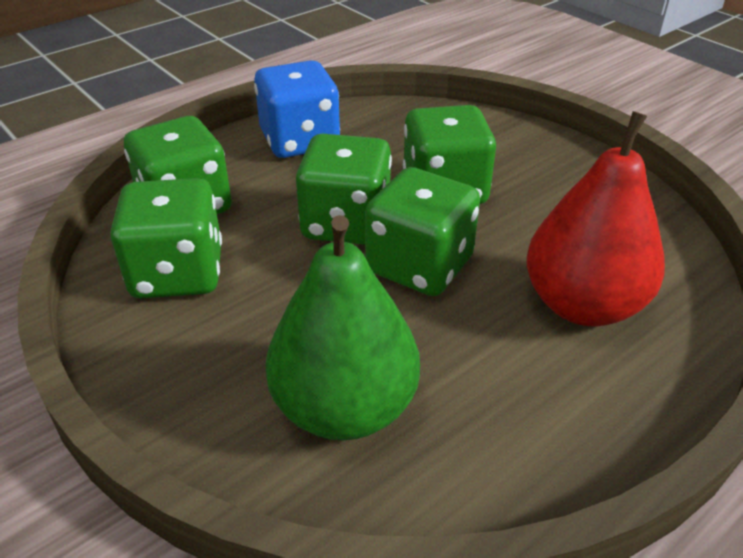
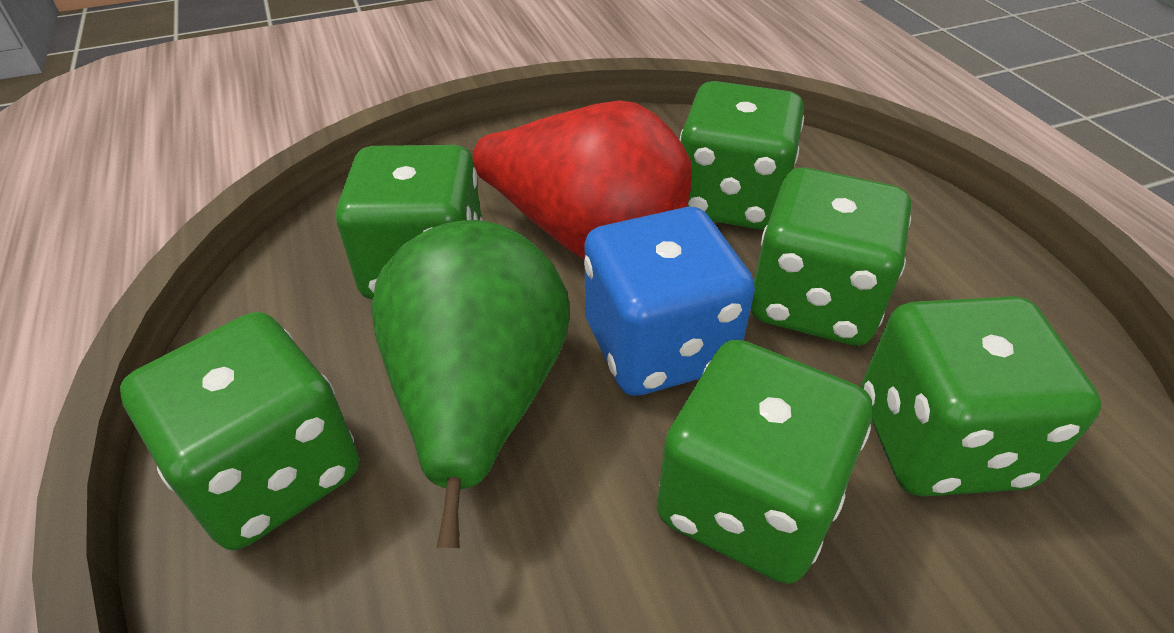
green dice: 5 -> 6

